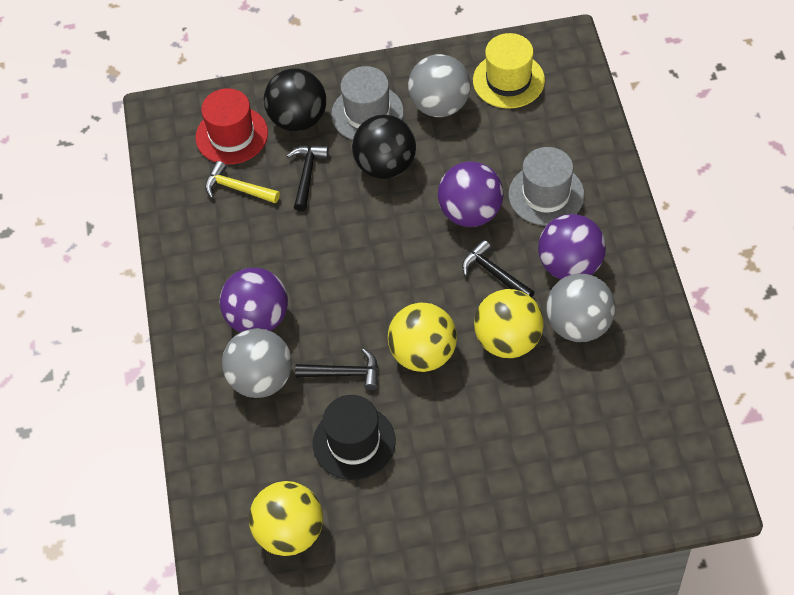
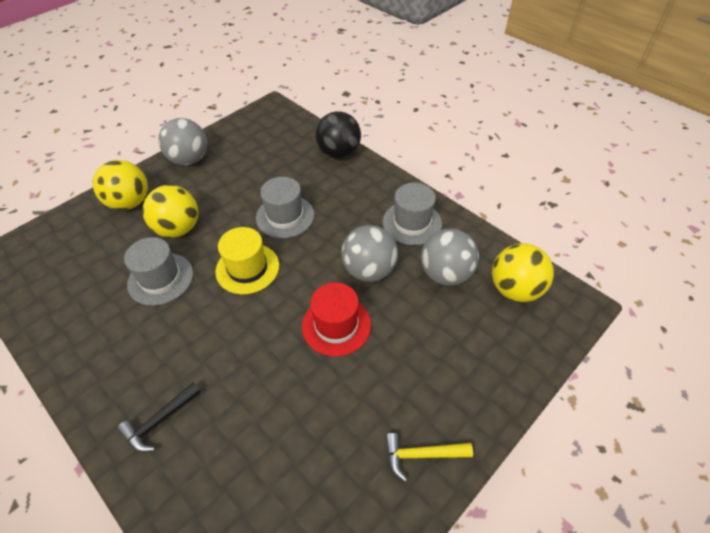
black ball: 2 -> 1
black hammer: 3 -> 1
black hat: 1 -> 0
grey hat: 2 -> 3
purple ball: 3 -> 0

